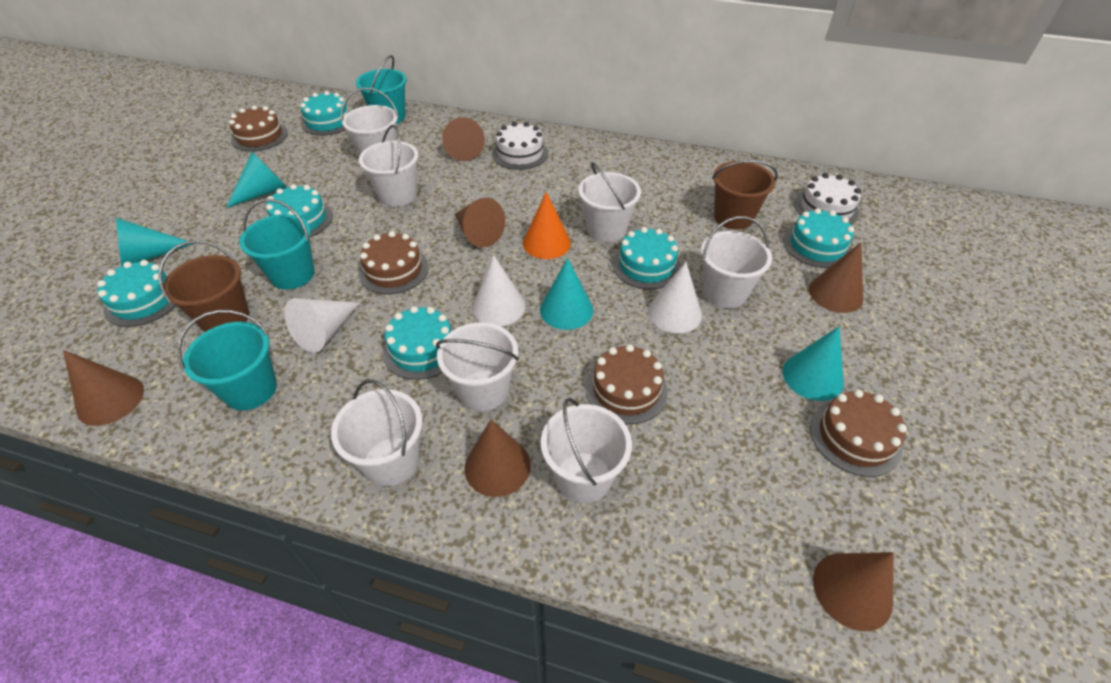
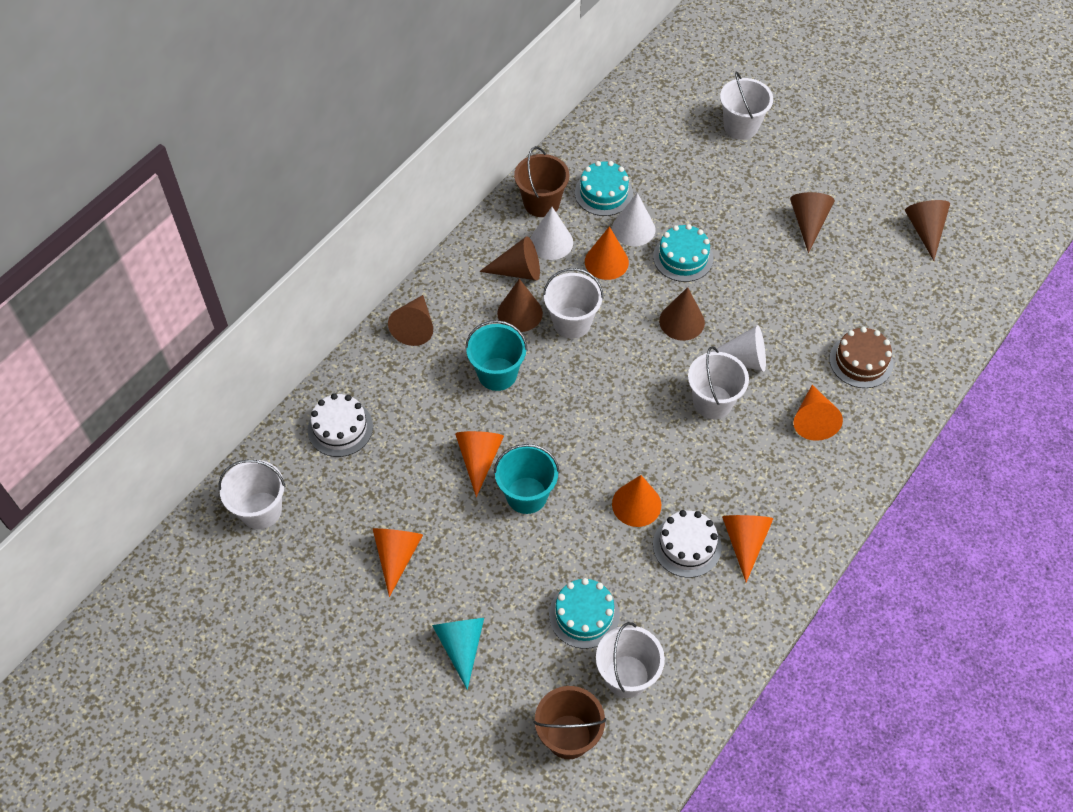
brown cake: 4 -> 1
orange cone: 1 -> 6
turquoise bucket: 3 -> 2
turquoise cake: 6 -> 3
turquoise cone: 4 -> 1
white bucket: 7 -> 5

